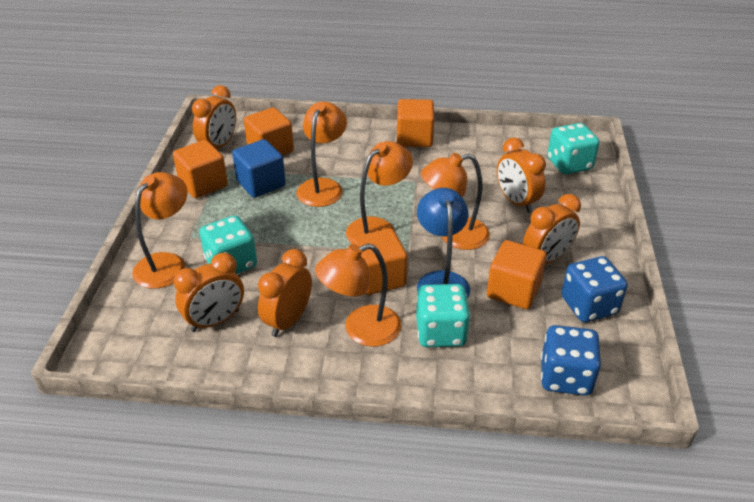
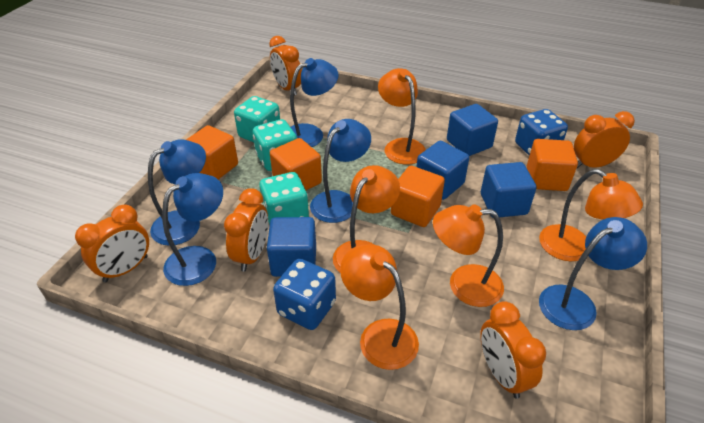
blue cube: 1 -> 4
blue lamp: 1 -> 5
orange cube: 5 -> 4

